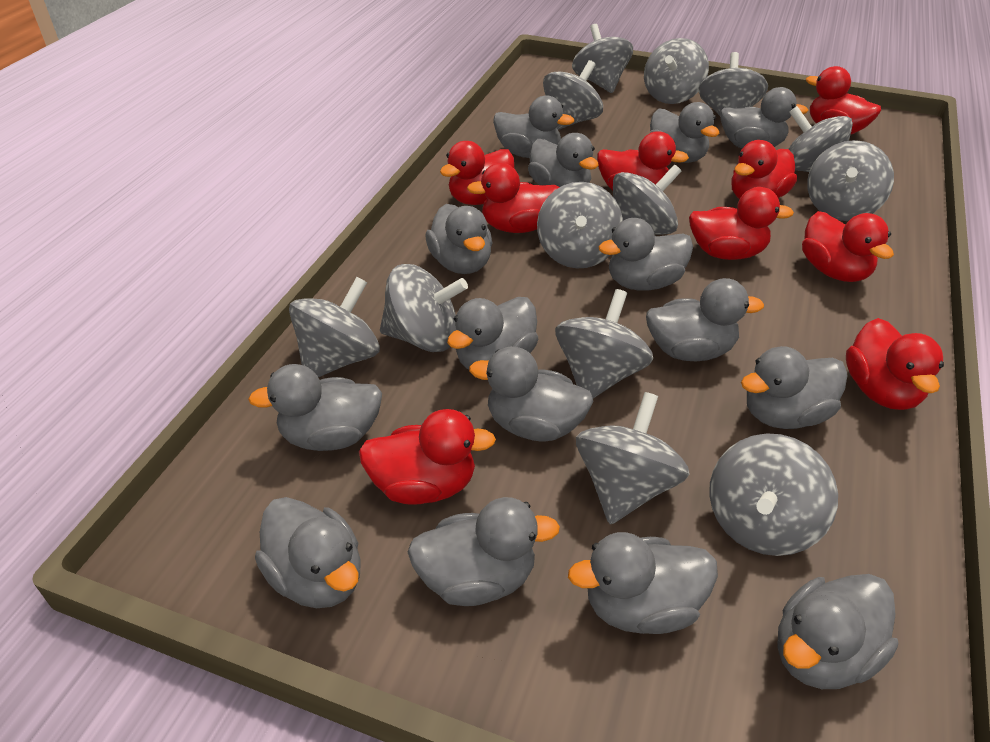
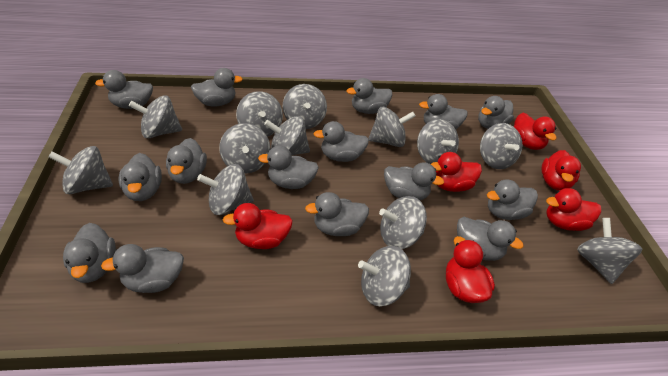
red duck: 9 -> 6

